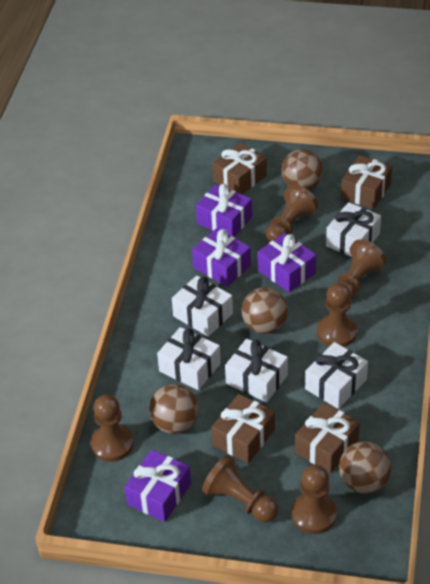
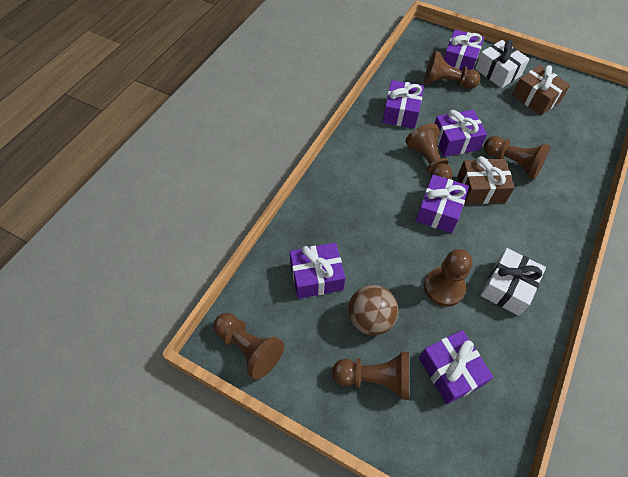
brown ball: 4 -> 1
brown gift: 4 -> 2
purple gift: 4 -> 6
white gift: 5 -> 2

